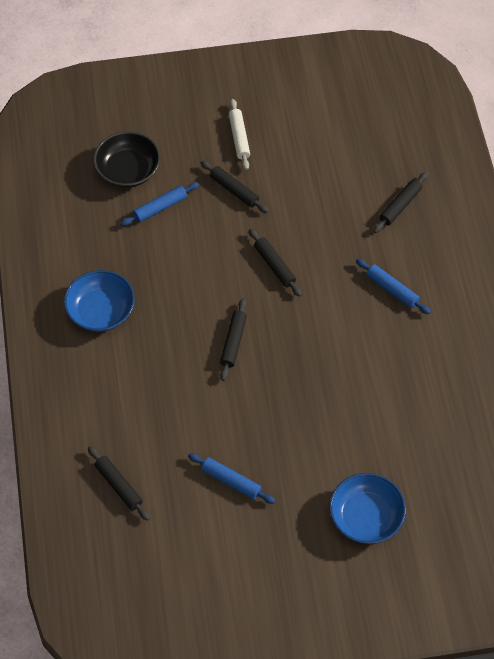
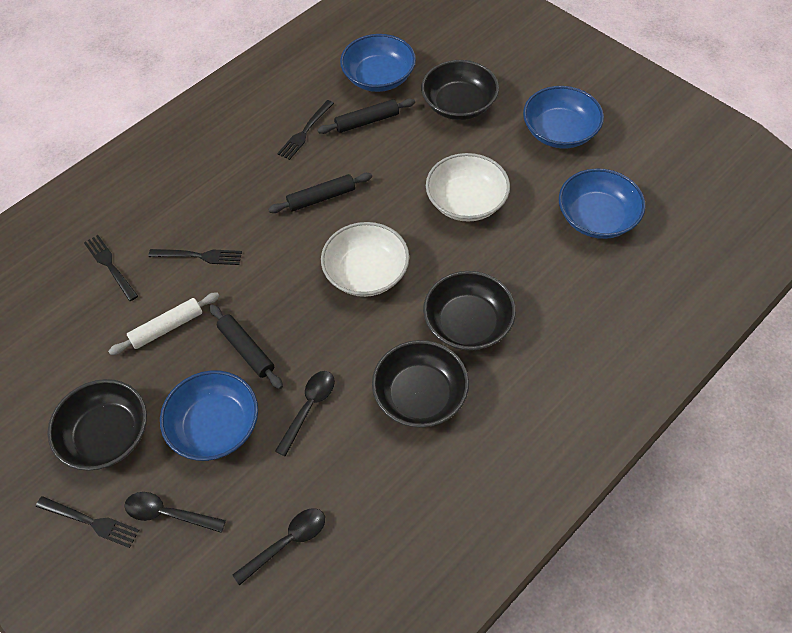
black bowl: 1 -> 4
black fork: 0 -> 4
black rolling pin: 5 -> 3
black spoon: 0 -> 3
blue bowl: 2 -> 4
blue rolling pin: 3 -> 0
white bowl: 0 -> 2

